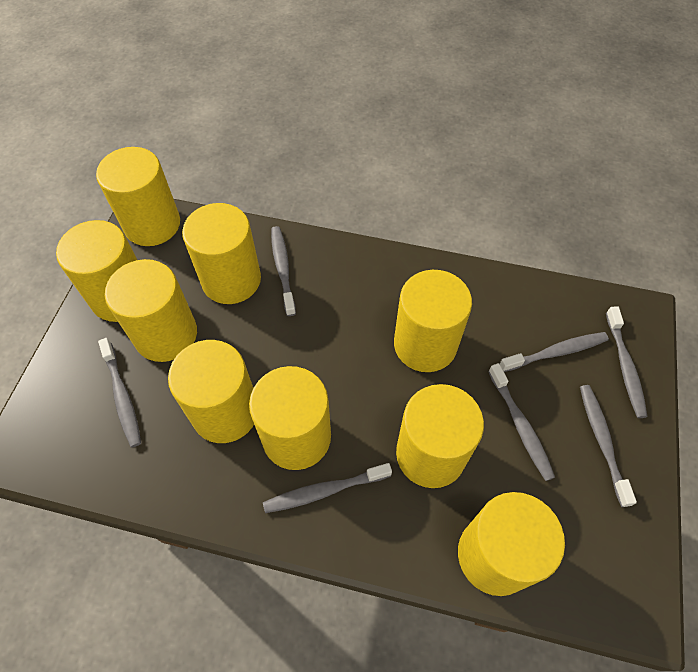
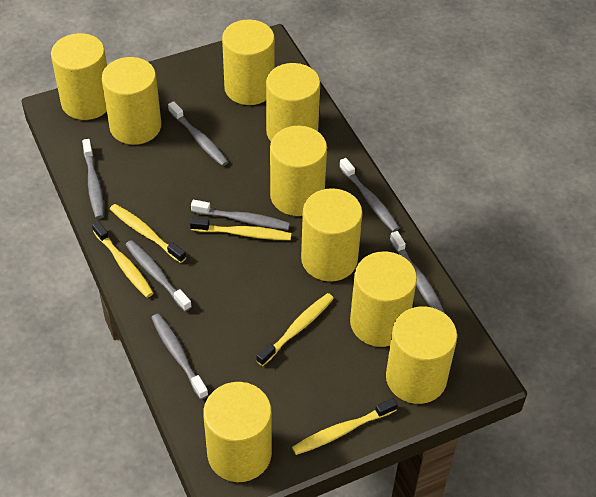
yellow toothbrush: 0 -> 5

